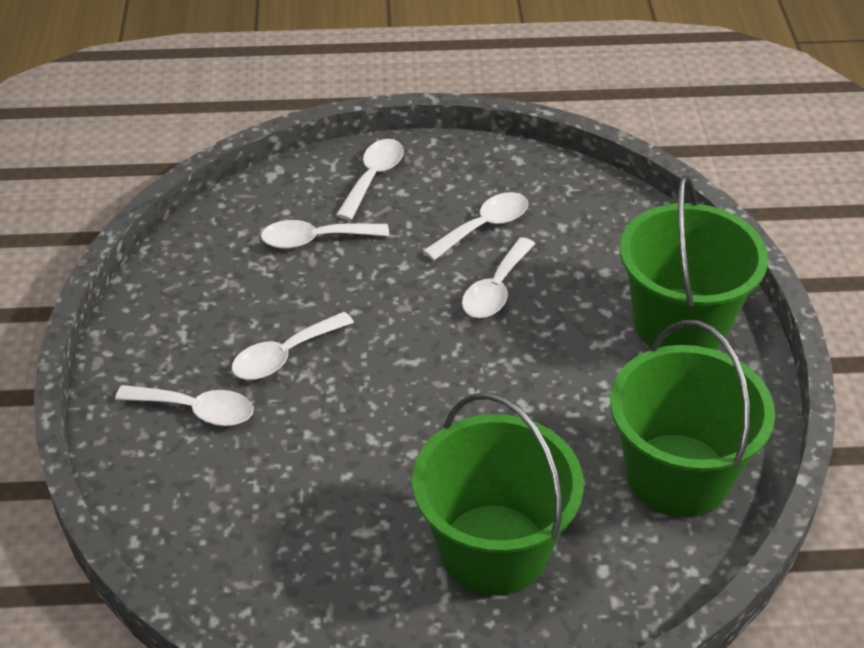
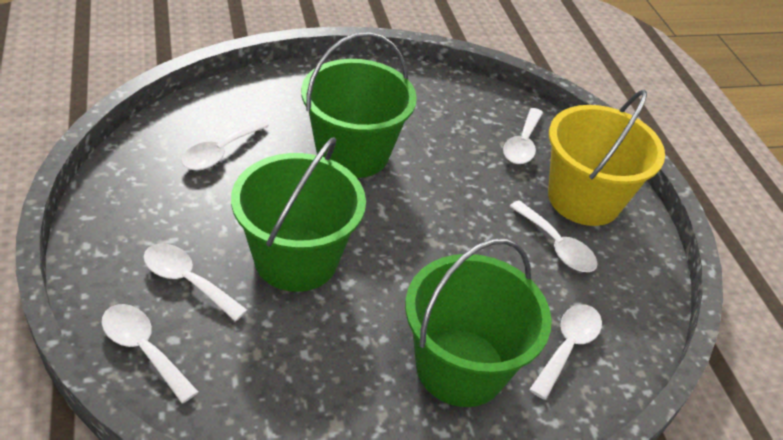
yellow bucket: 0 -> 1

